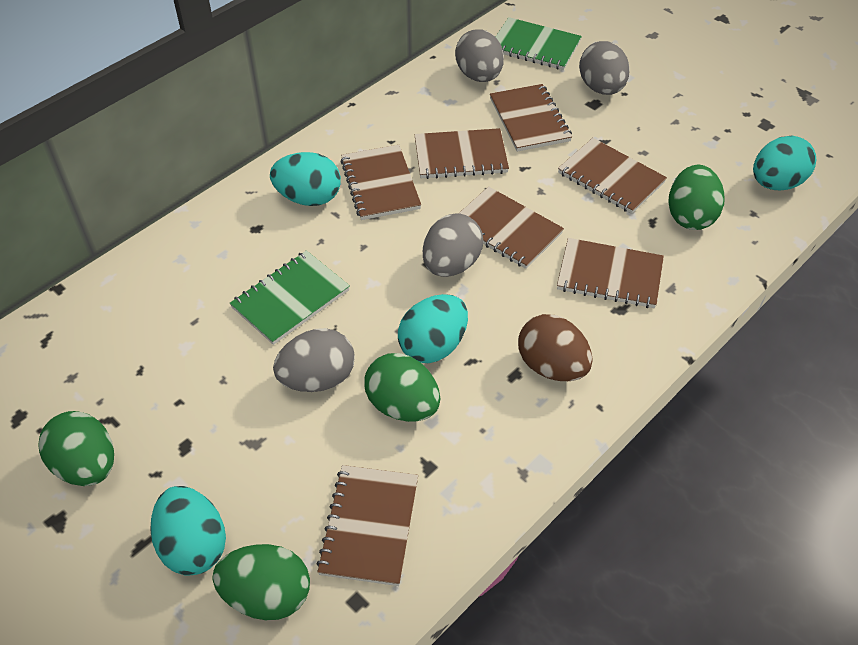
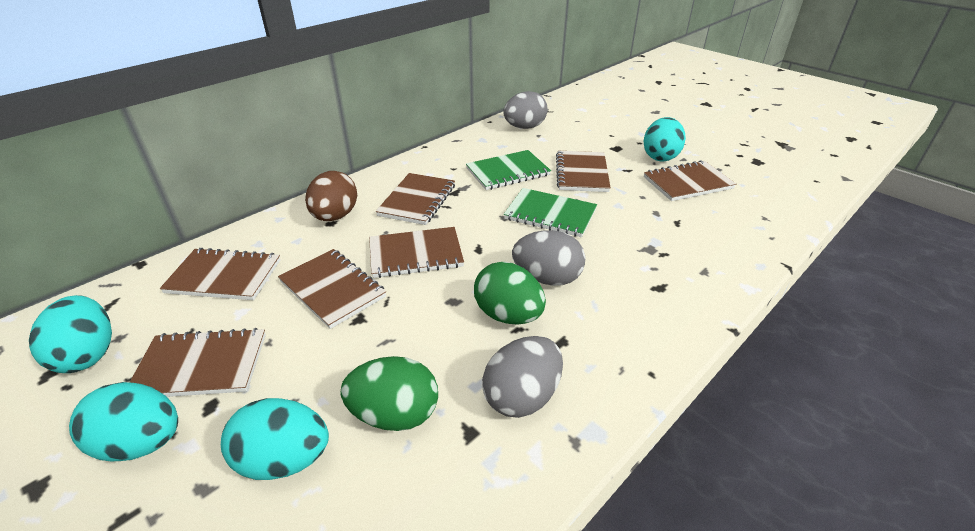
green egg: 4 -> 2
grey egg: 4 -> 3

